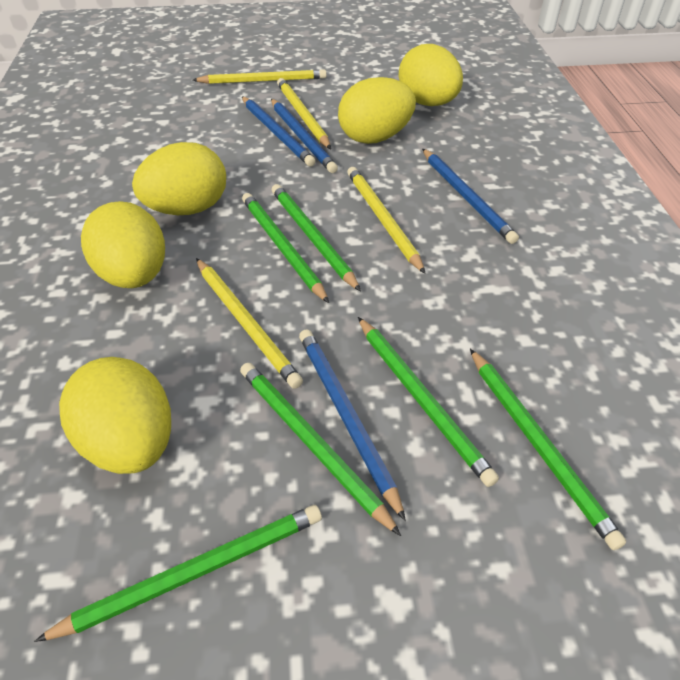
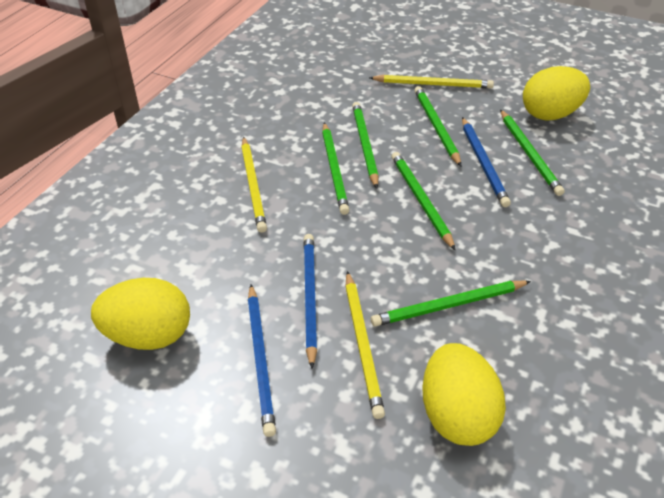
blue pencil: 4 -> 3
yellow egg: 5 -> 3
yellow pencil: 4 -> 3

